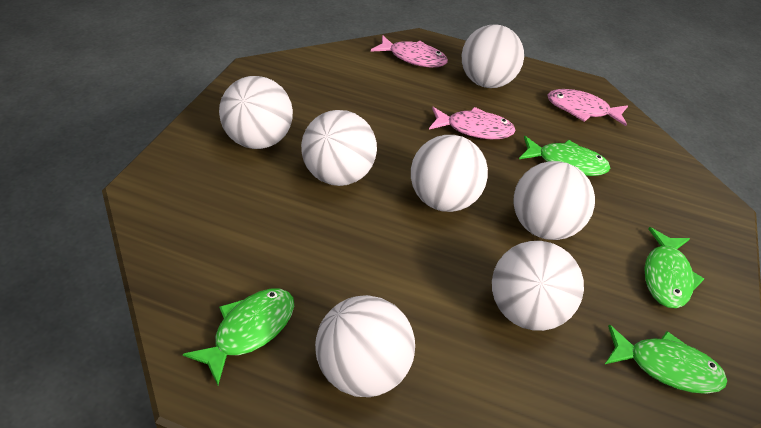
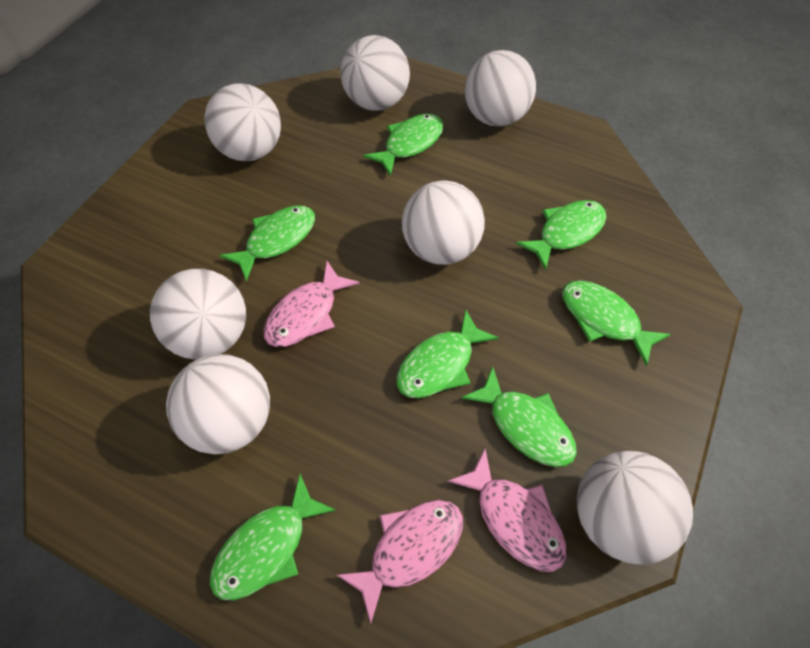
green fish: 4 -> 7

